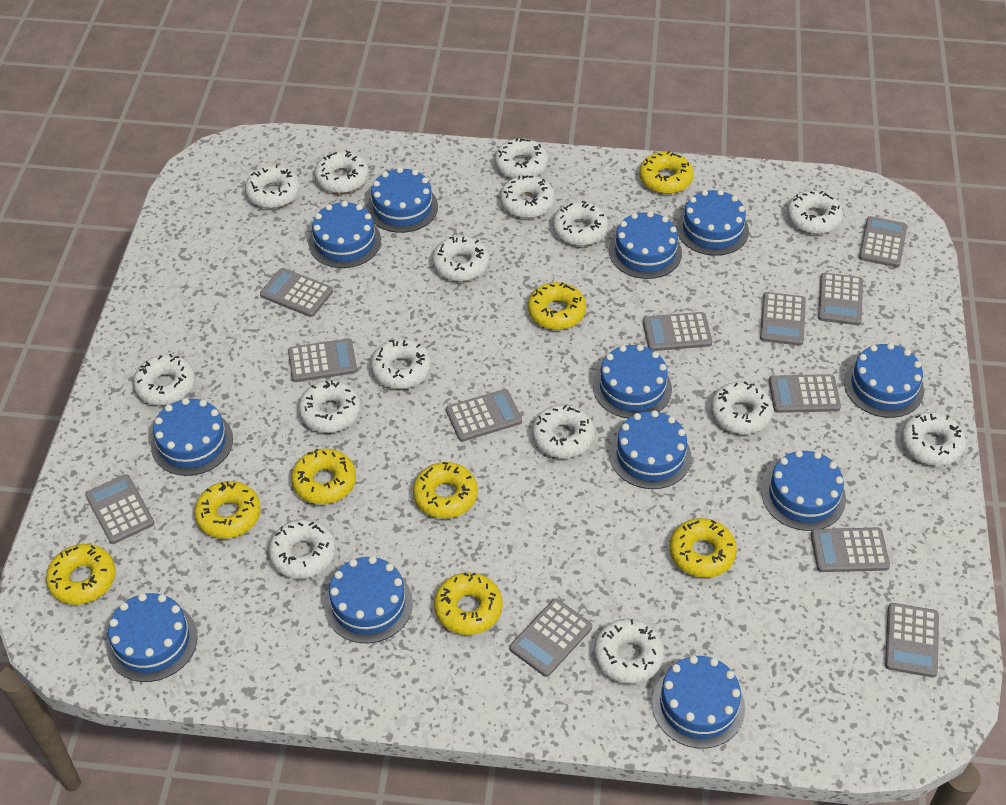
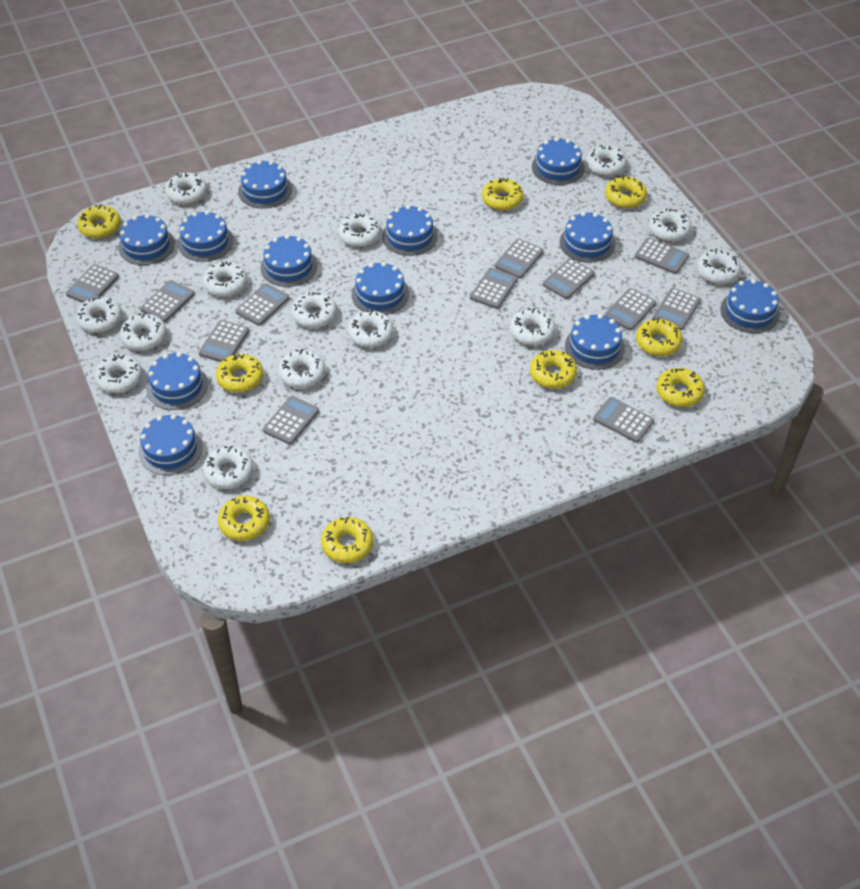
white donut: 15 -> 14
yellow donut: 8 -> 9

